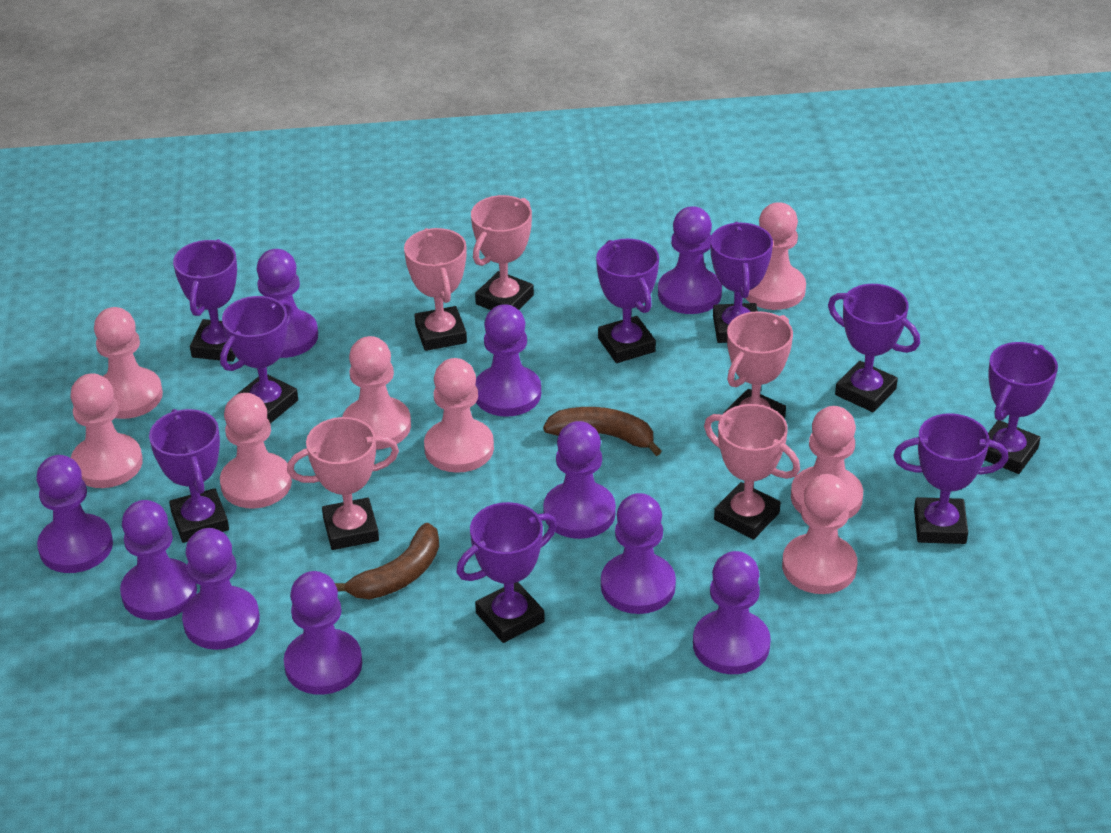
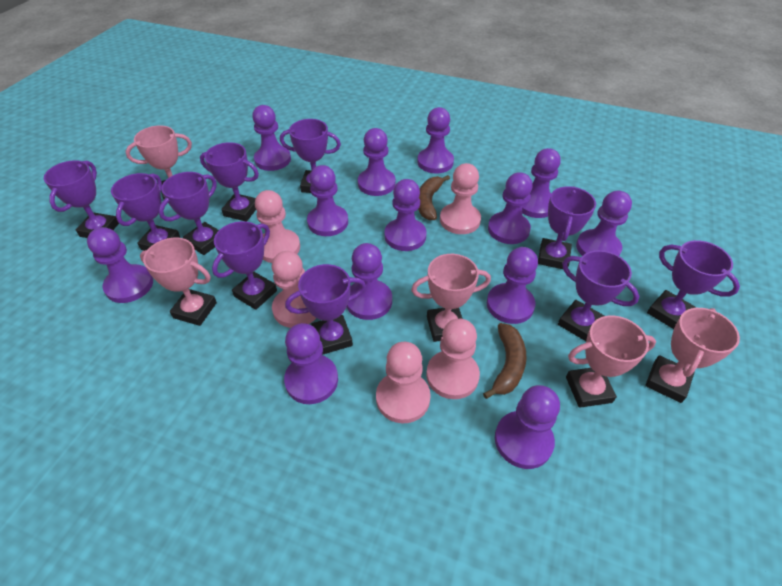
pink pawn: 8 -> 5
purple pawn: 10 -> 13
purple trophy: 9 -> 10

